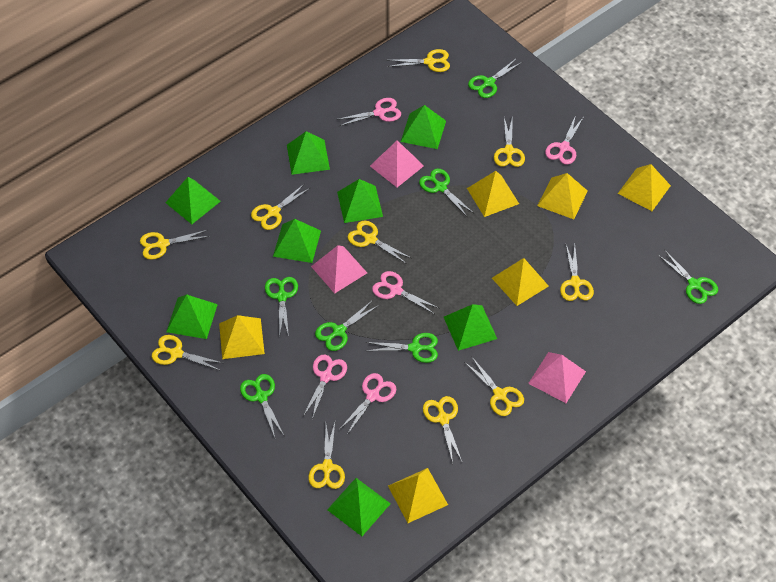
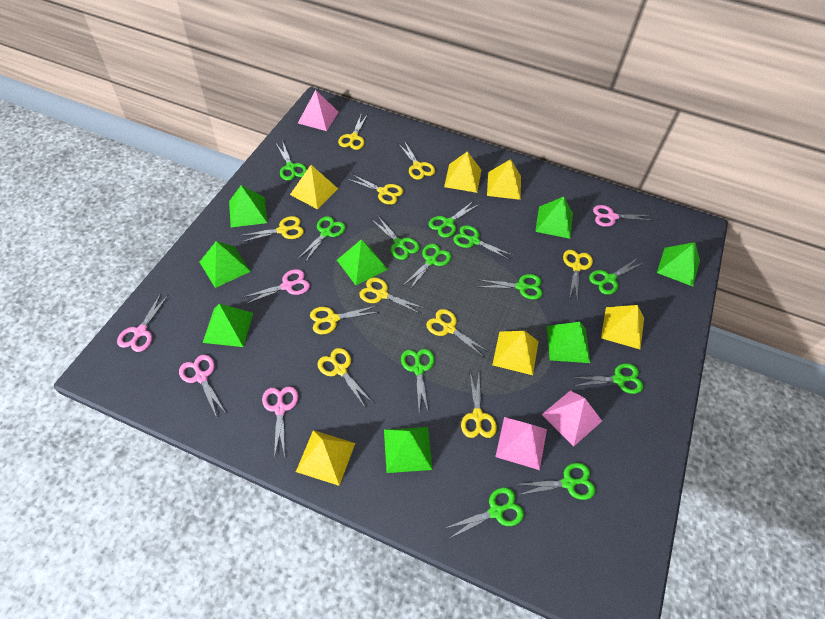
green scissors: 7 -> 12

